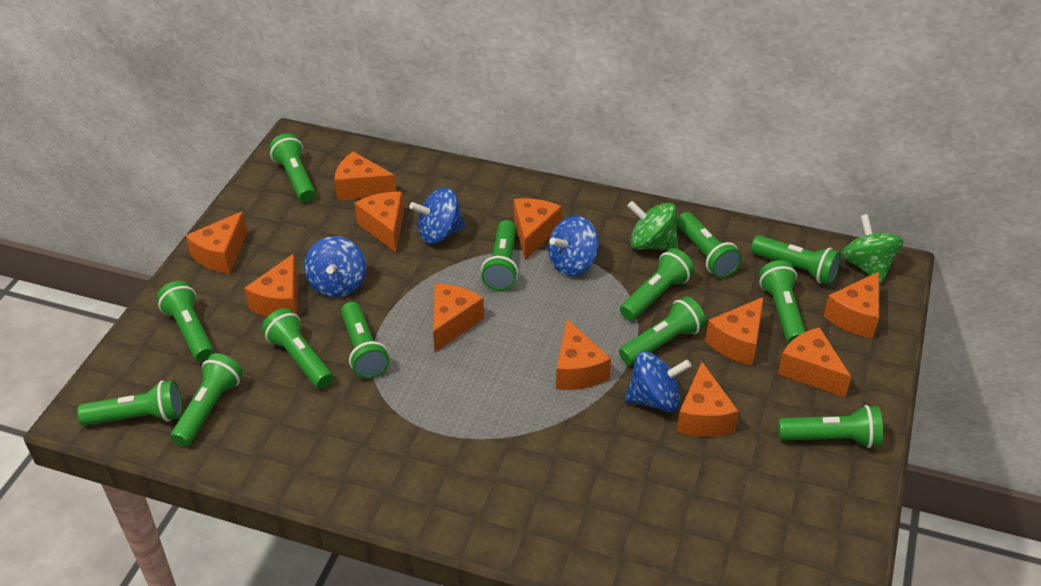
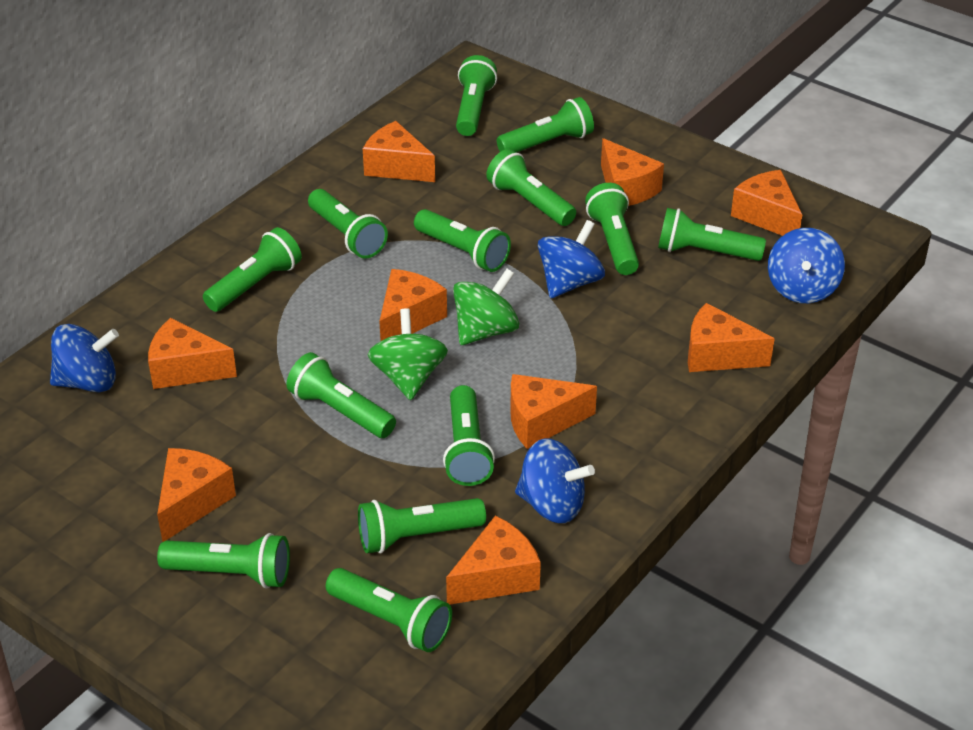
orange cheese: 11 -> 9

